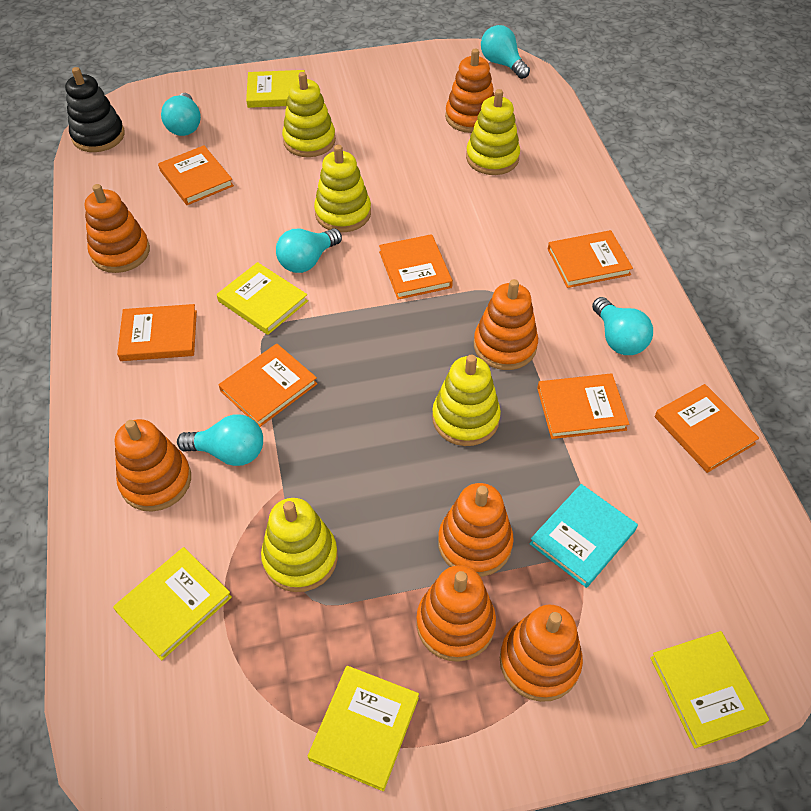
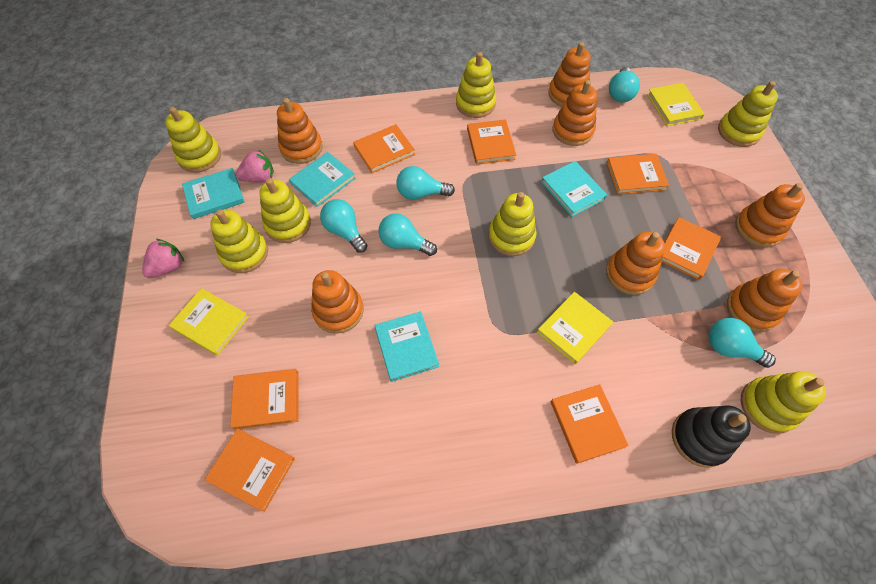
pink strawberry: 0 -> 2
turquoise book: 1 -> 4
yellow book: 5 -> 3
yellow stacking toy: 5 -> 7

